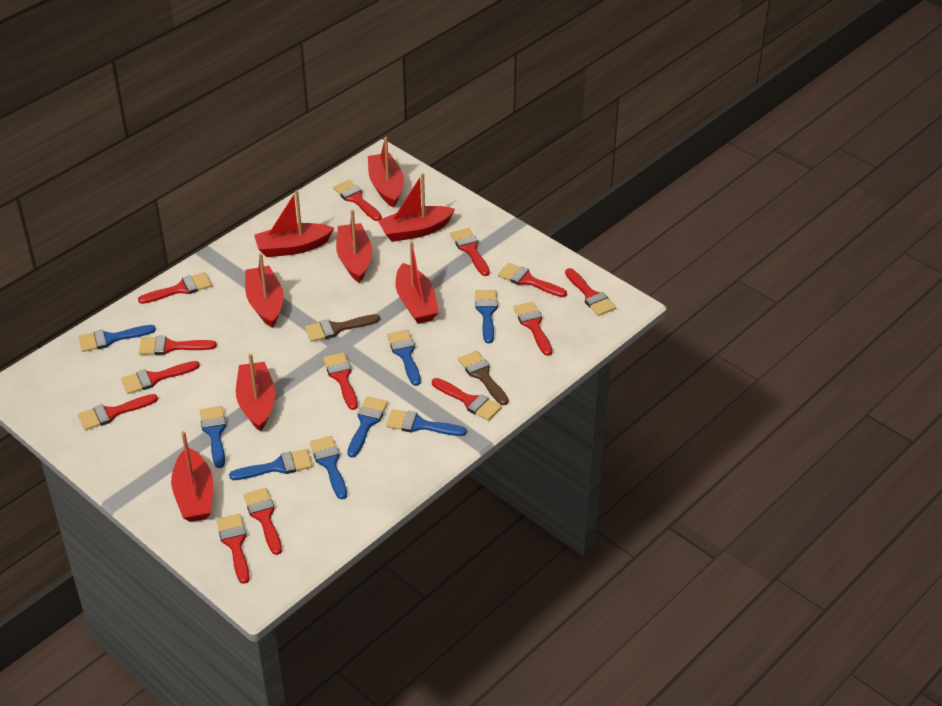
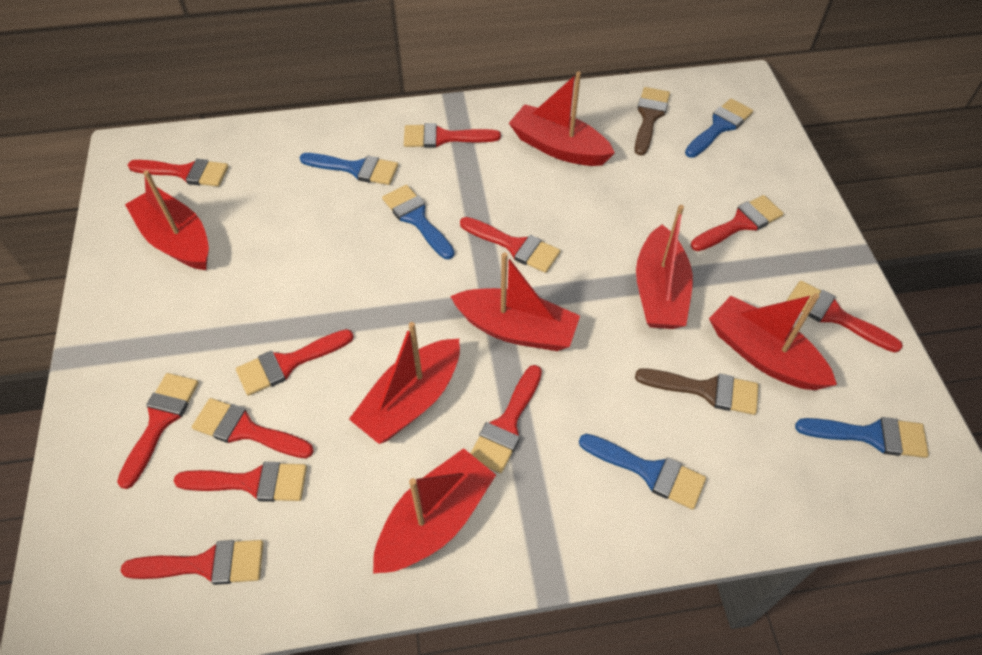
blue brush: 8 -> 5
red boat: 8 -> 7
red brush: 13 -> 11

